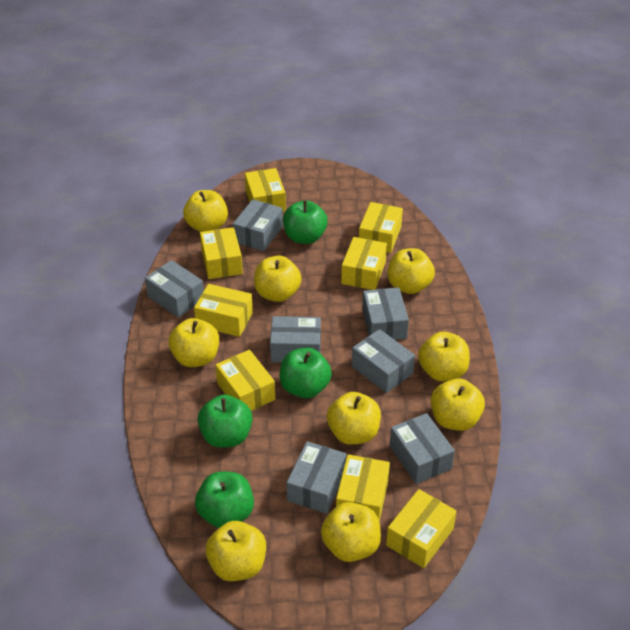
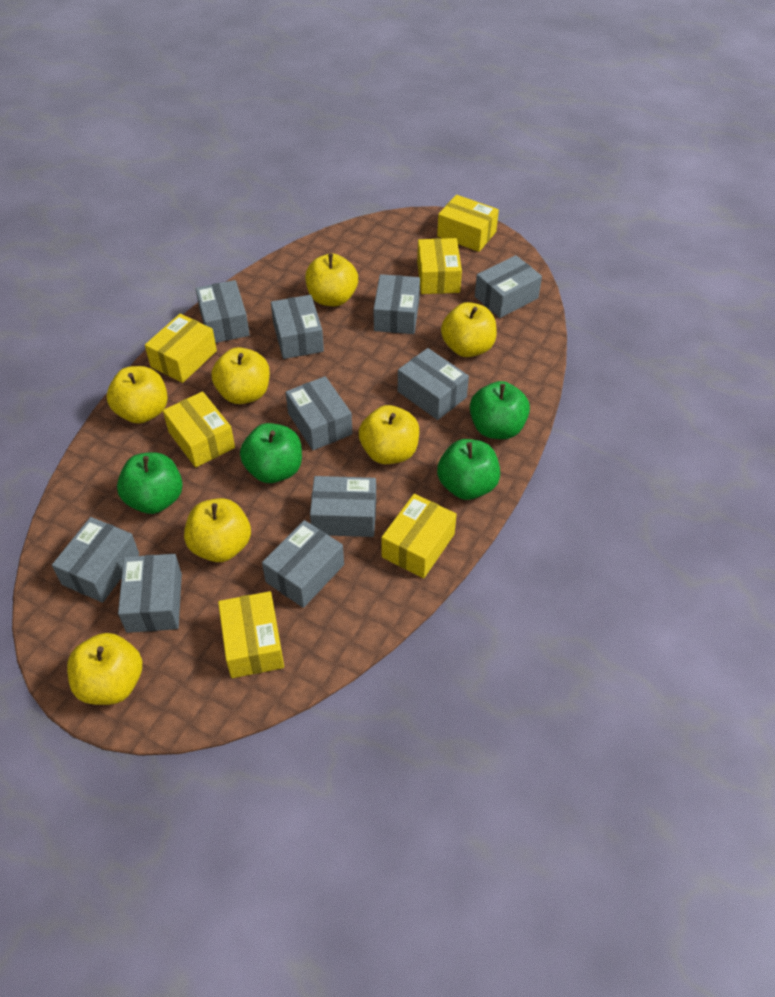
grey box: 7 -> 10
yellow apple: 9 -> 7
yellow box: 8 -> 6

